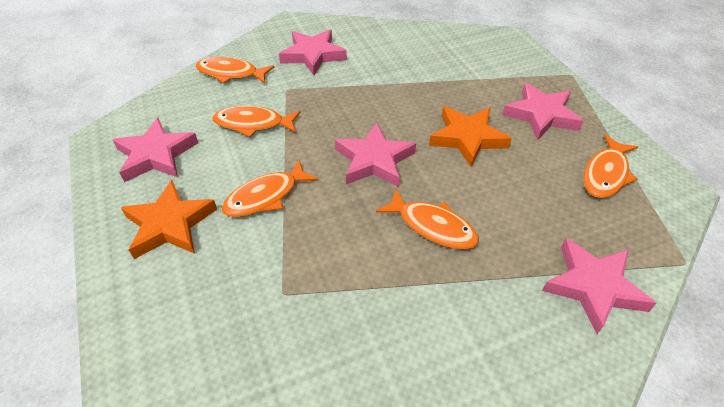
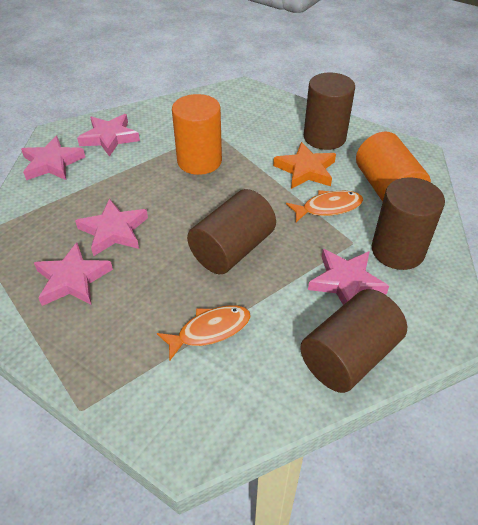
brown cylinder: 0 -> 4
orange cylinder: 0 -> 2
orange fish: 5 -> 2
orange star: 2 -> 1

